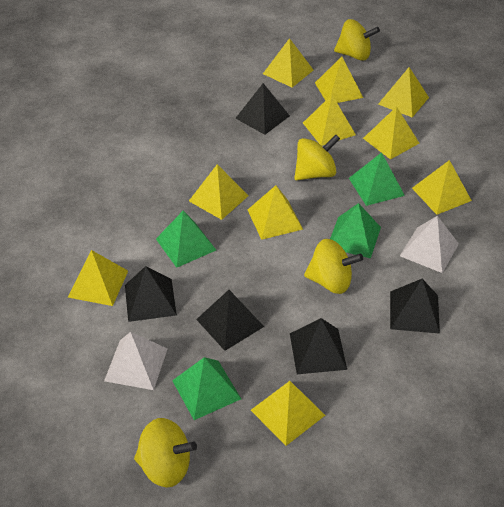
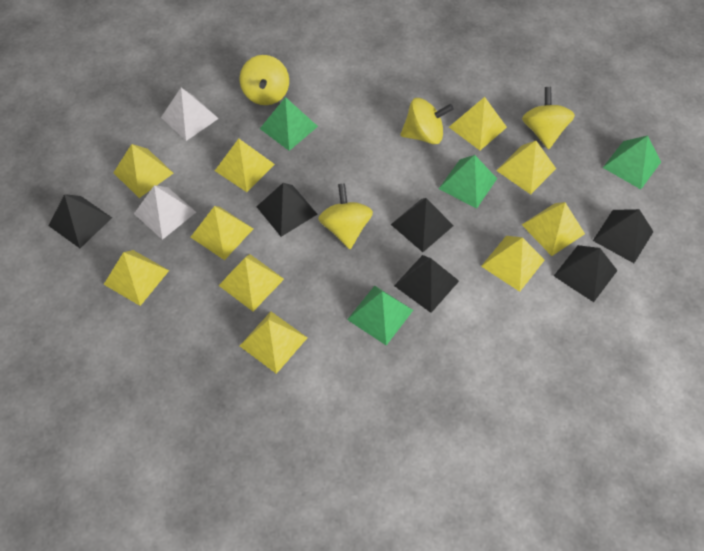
black pyramid: 5 -> 6

